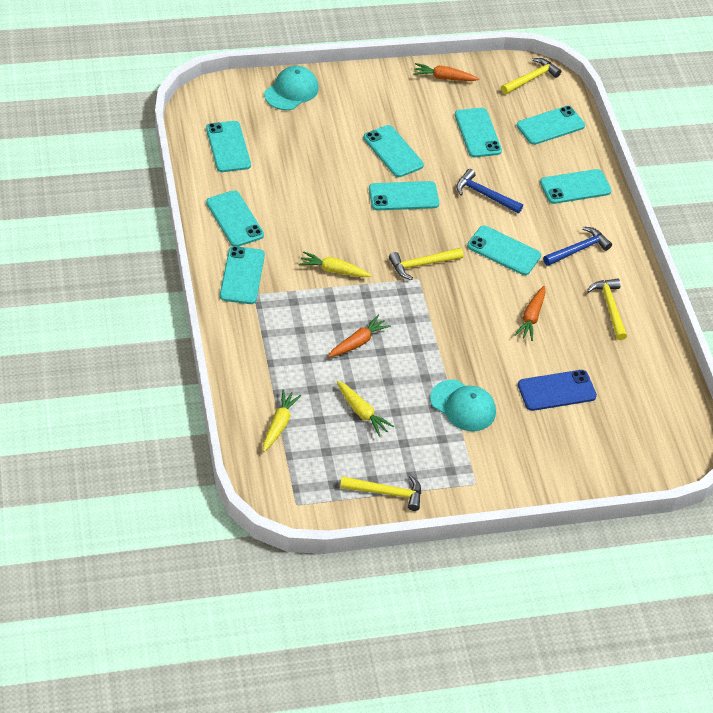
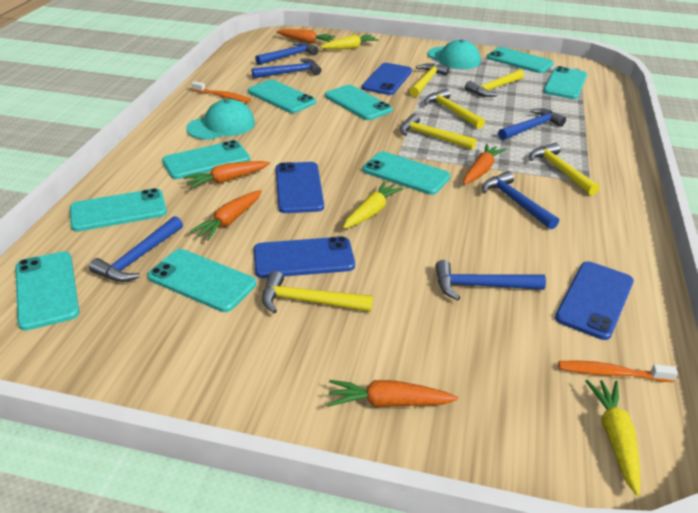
blue hammer: 2 -> 6
blue phone: 1 -> 4
orange carrot: 3 -> 5
orange toothbrush: 0 -> 2
yellow hammer: 4 -> 6

